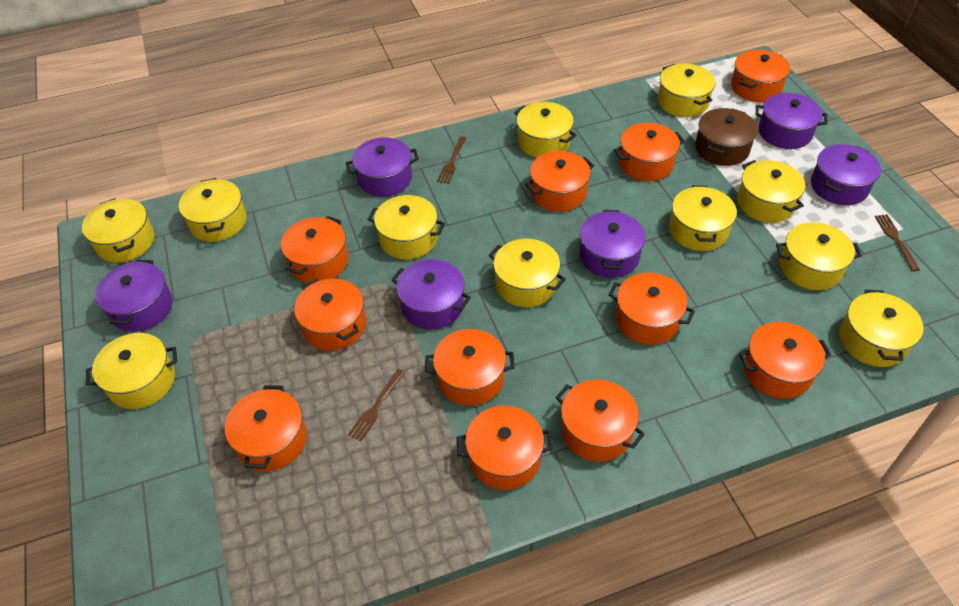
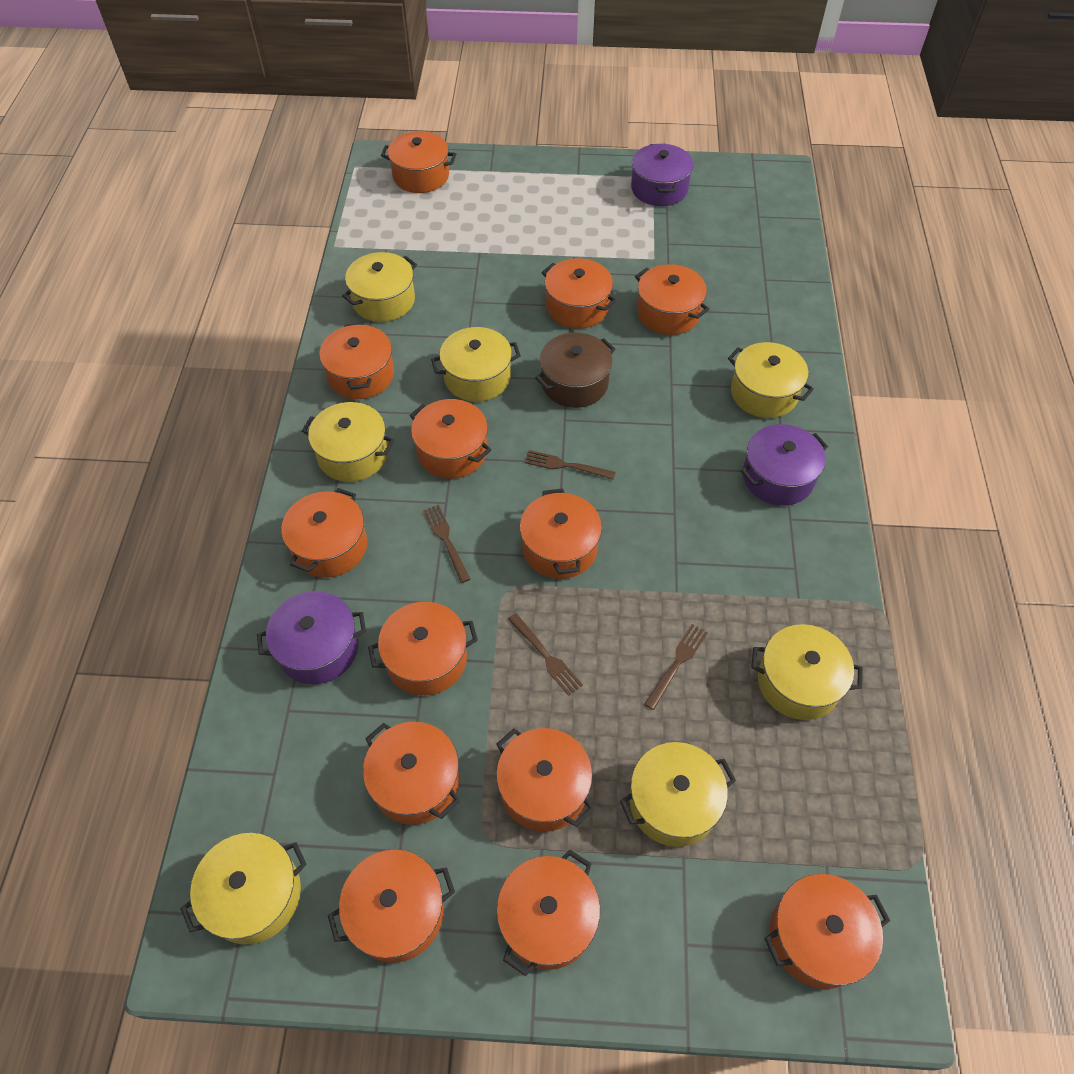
brown fork: 3 -> 4
orange pot: 11 -> 13
purple pot: 6 -> 3
yellow pot: 11 -> 7

